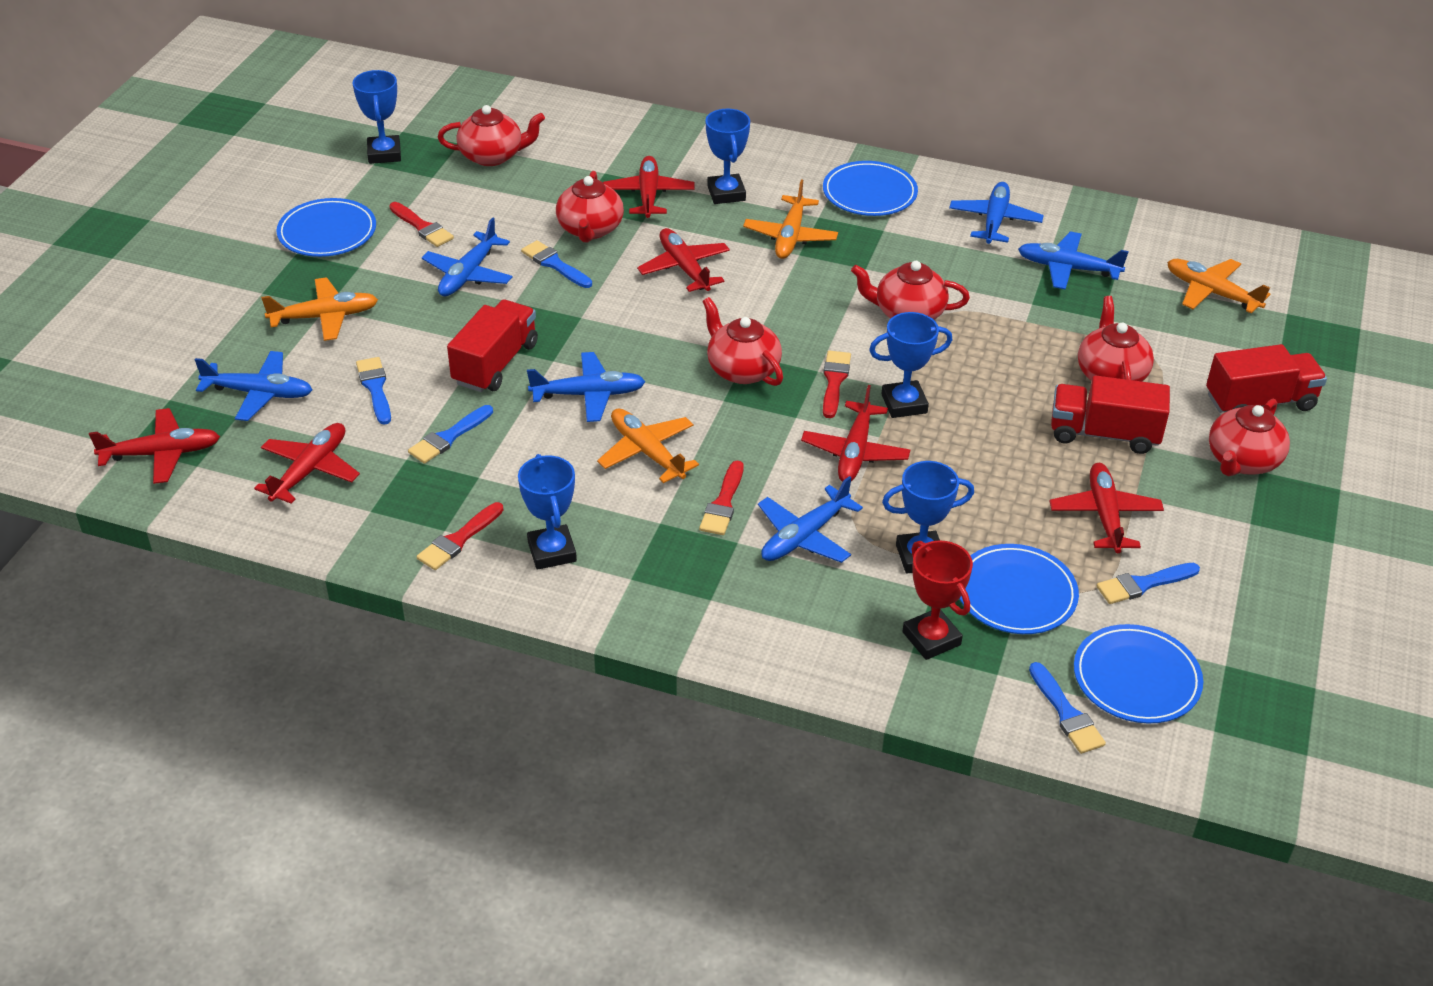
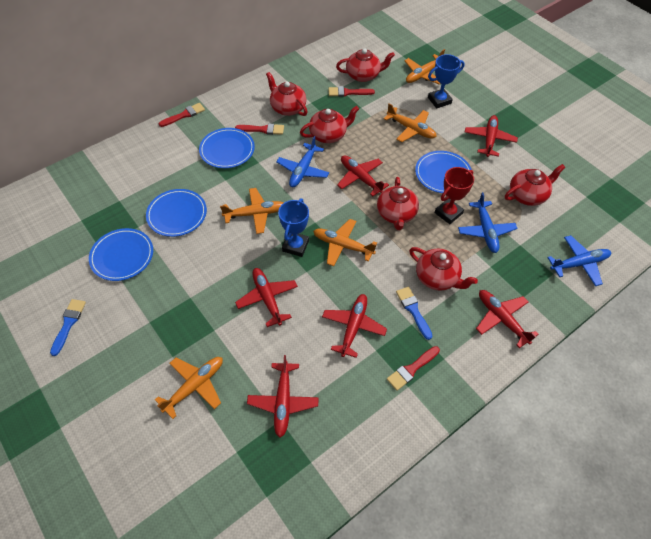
blue brush: 5 -> 2
blue plane: 6 -> 3
blue trophy: 5 -> 2
orange plane: 4 -> 5
red truck: 3 -> 0

